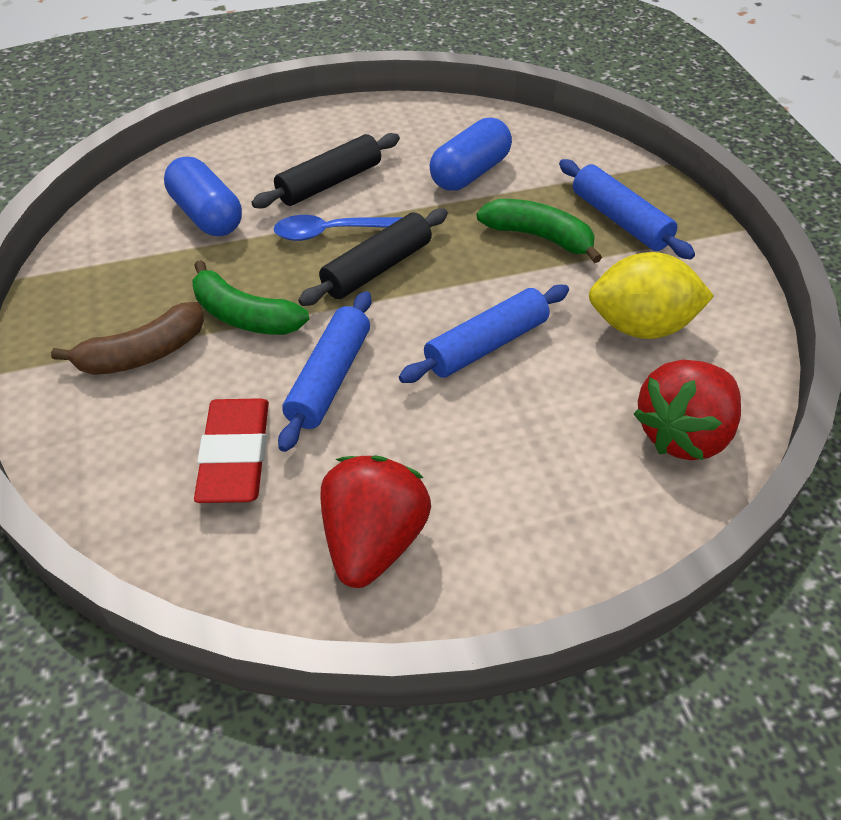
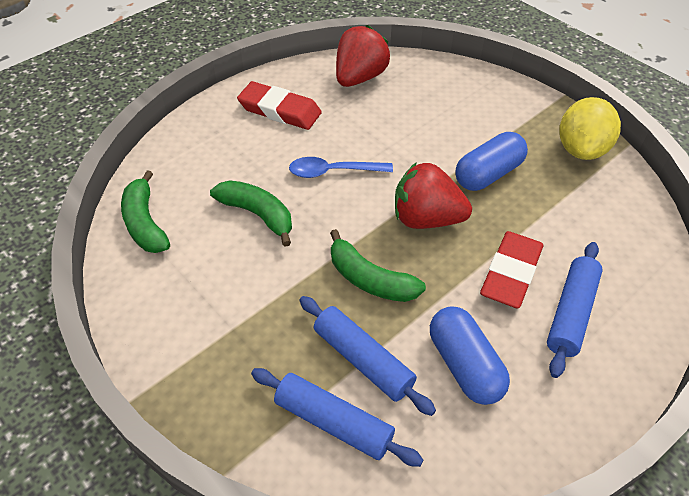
black rolling pin: 2 -> 0
brown banana: 1 -> 0
green banana: 2 -> 3
red eraser: 1 -> 2

